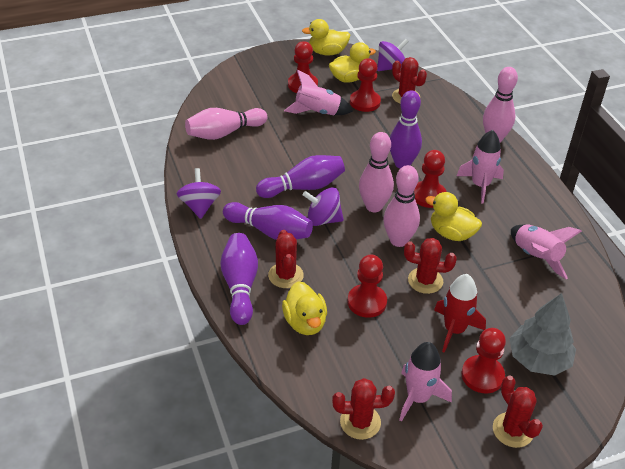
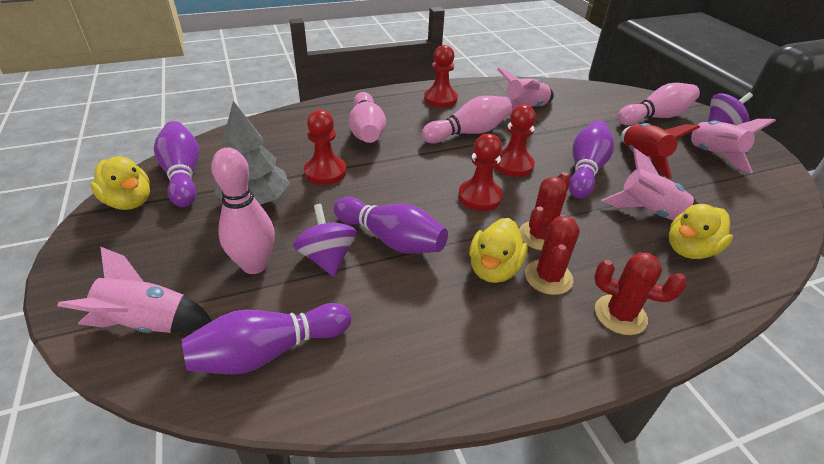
purple spinning top: 3 -> 2
red cactus: 5 -> 3
red pawn: 5 -> 4
yellow duck: 4 -> 3

